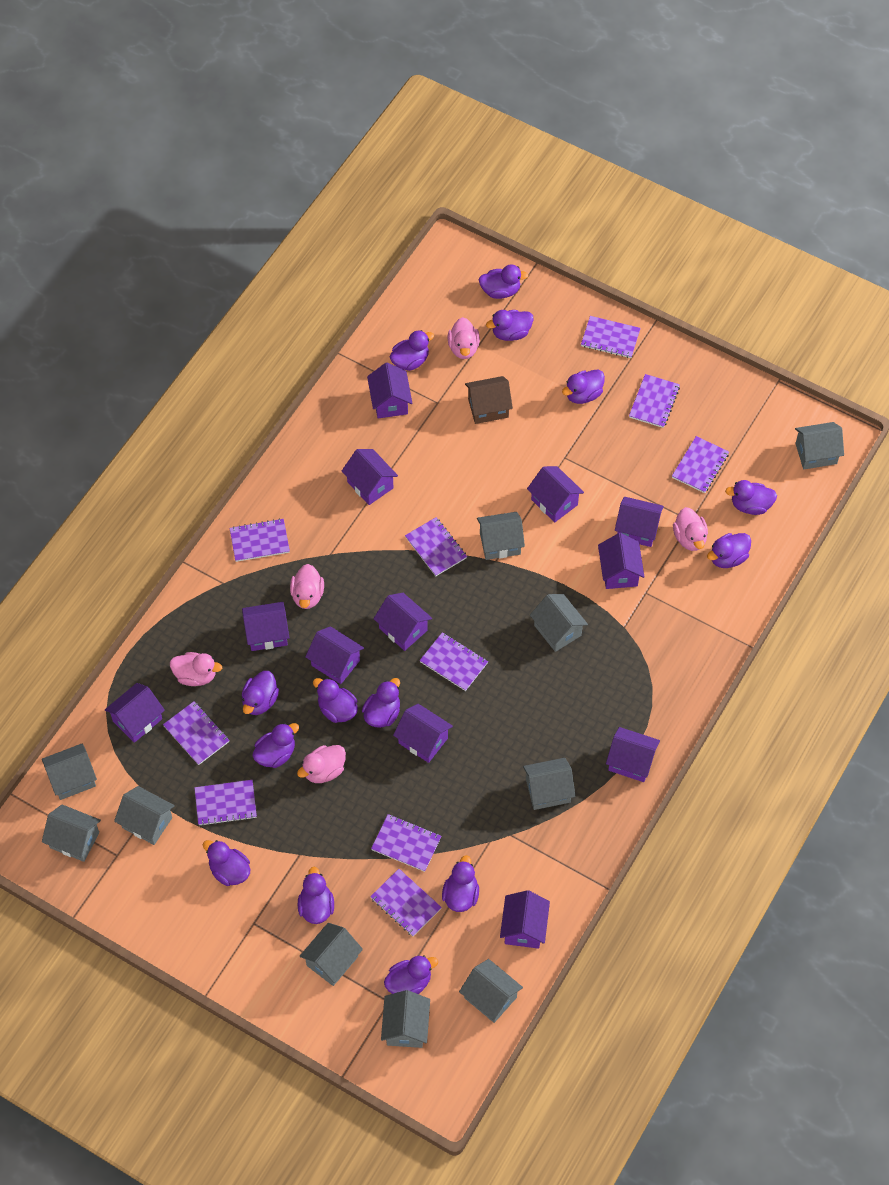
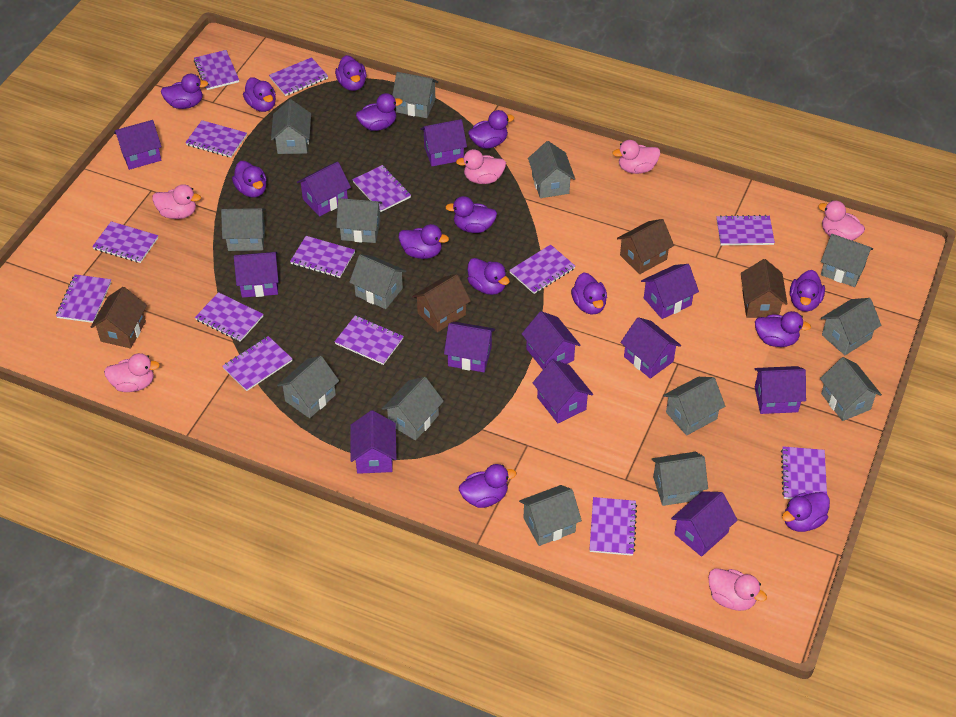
brown house: 1 -> 4
grey house: 10 -> 14
pink duck: 5 -> 6
purple notebook: 10 -> 14

